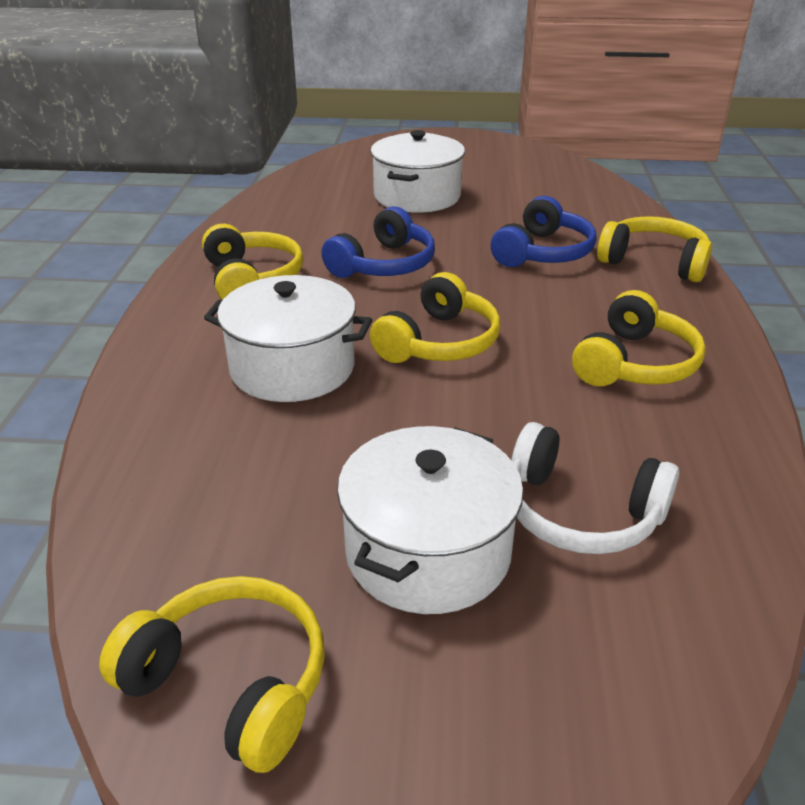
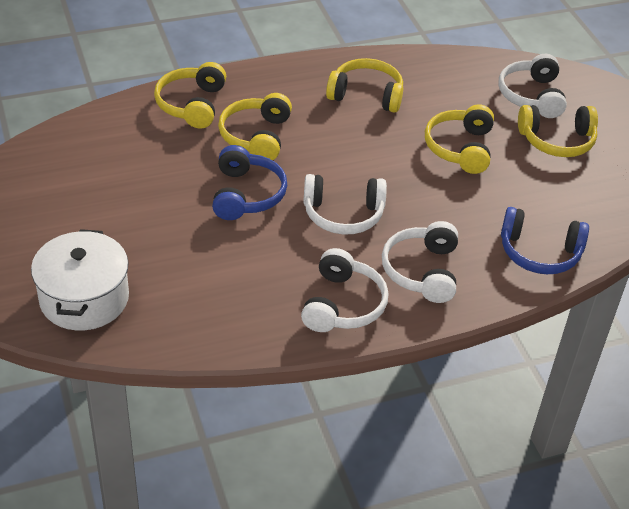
white headphones: 1 -> 4
white pot: 3 -> 1

